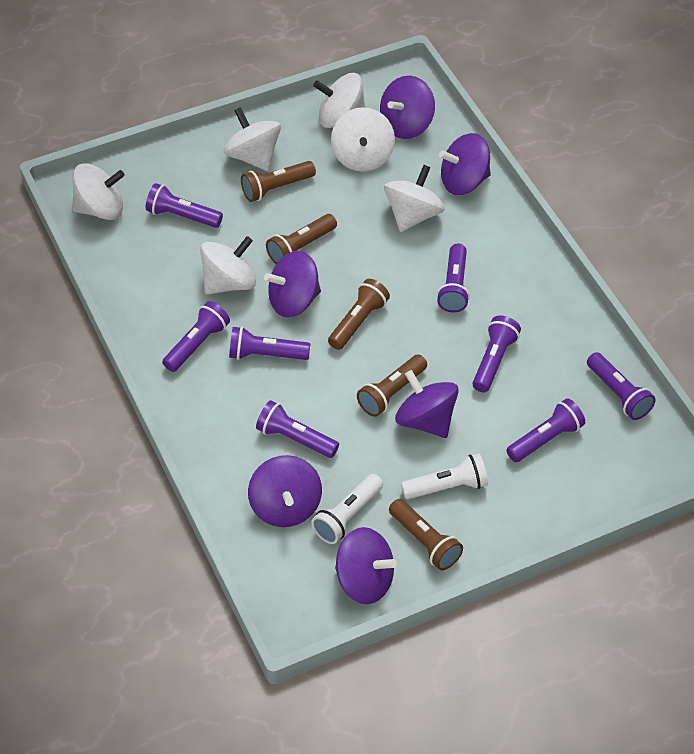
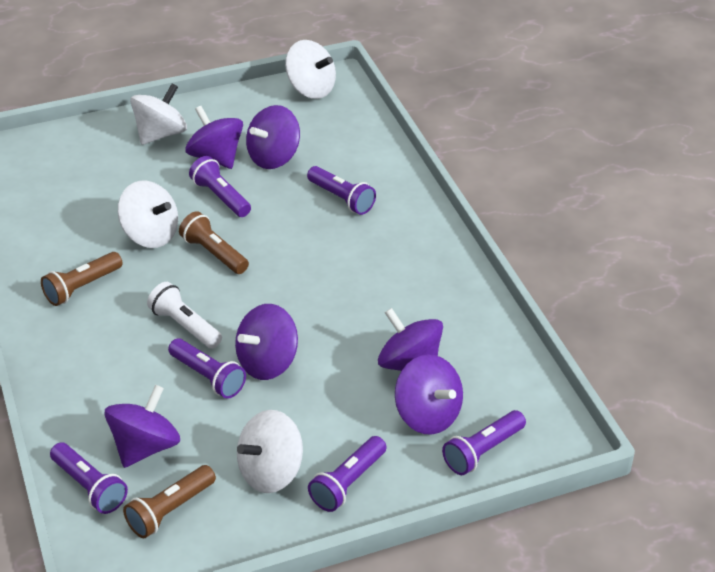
brown flashlight: 5 -> 3
purple flashlight: 8 -> 6
white flashlight: 2 -> 1
white spinning top: 6 -> 4

